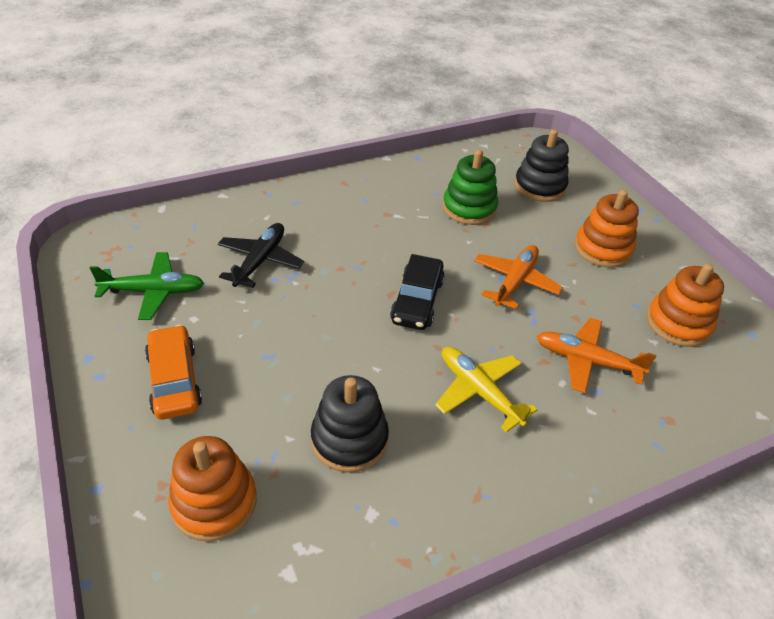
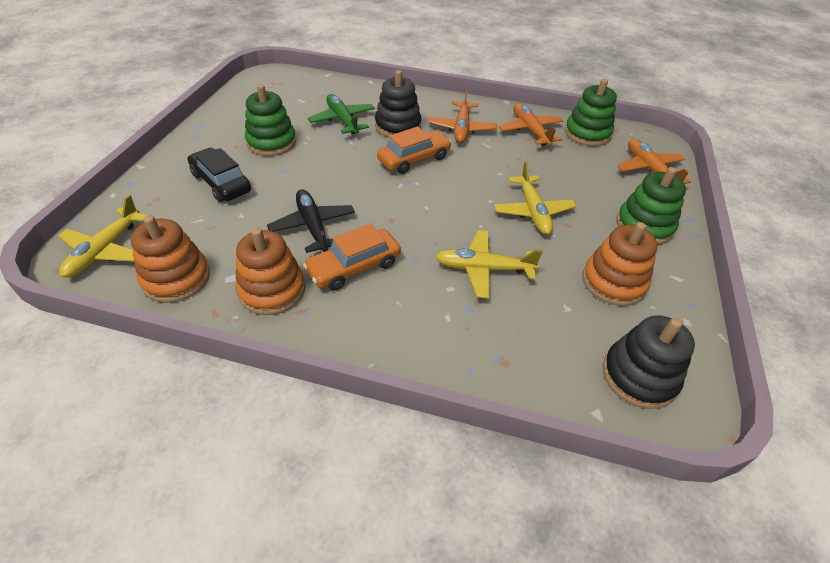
green stacking toy: 1 -> 3
orange car: 1 -> 2
orange plane: 2 -> 3
yellow plane: 1 -> 3

